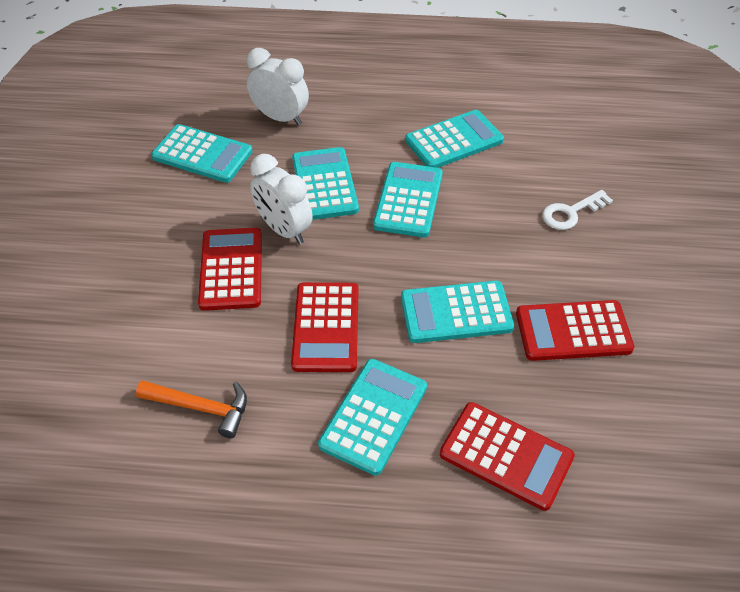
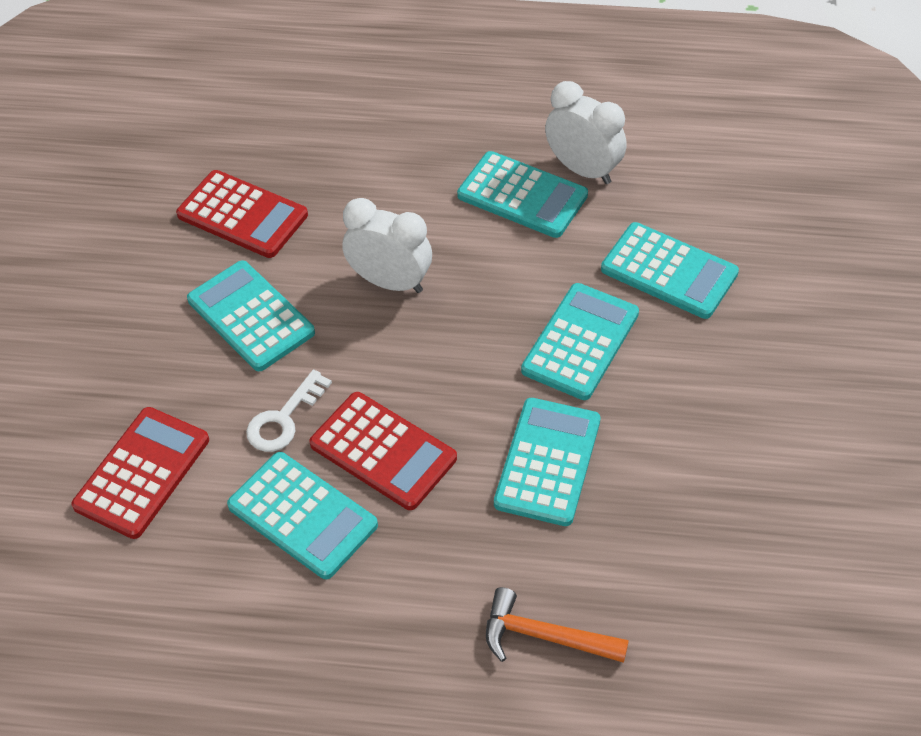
red calculator: 4 -> 3

